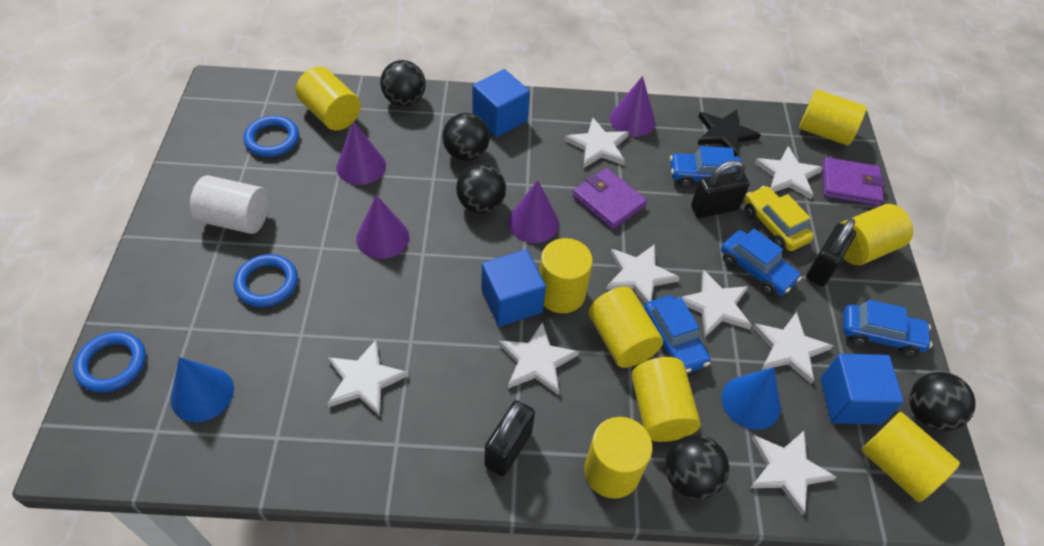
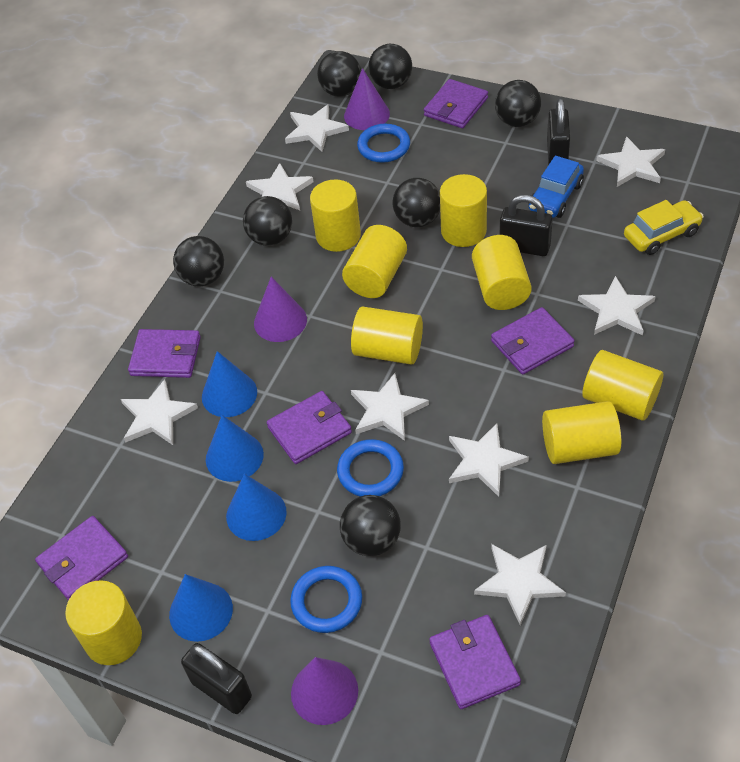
black ball: 5 -> 7
black star: 1 -> 0
blue car: 4 -> 1
blue cone: 2 -> 4
blue cube: 3 -> 0
purple cone: 4 -> 3
purple wallet: 2 -> 6
white cylinder: 1 -> 0

